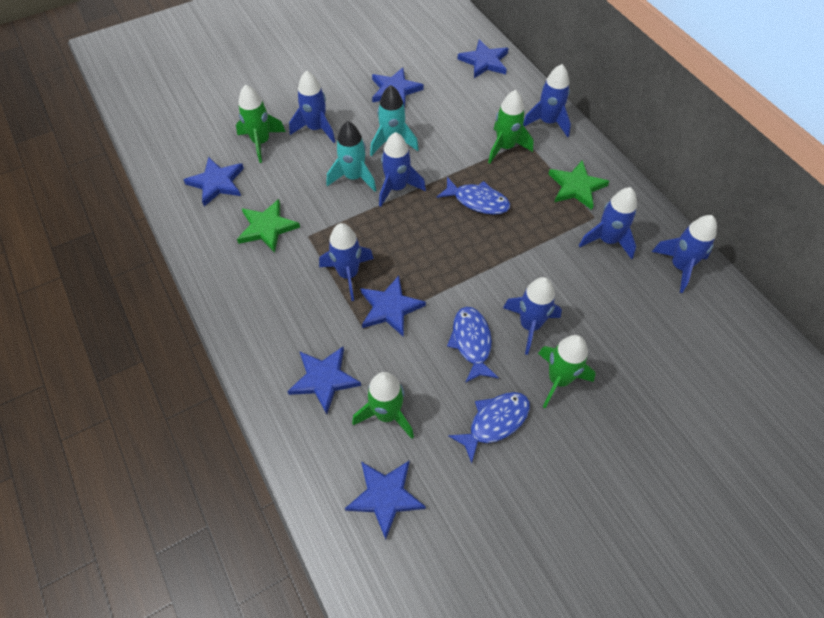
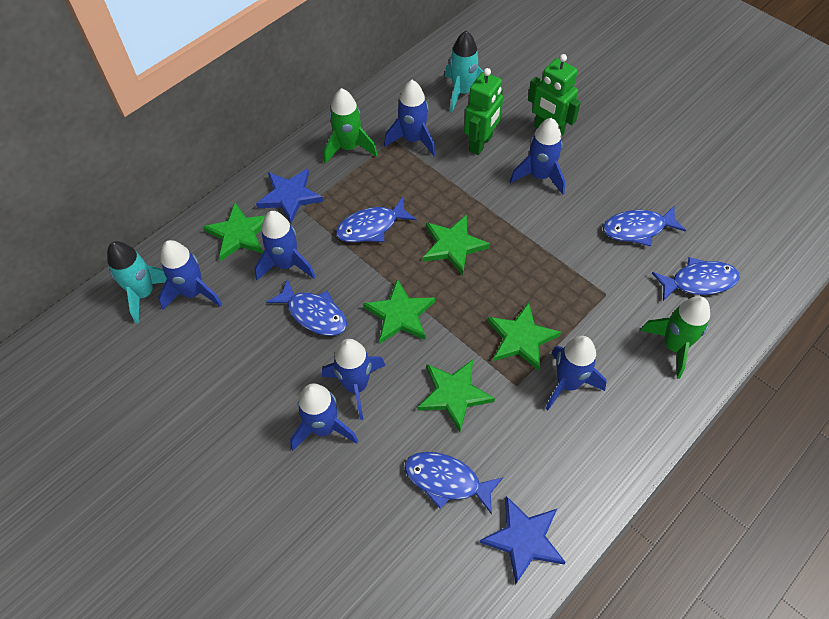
blue fish: 3 -> 5
blue star: 6 -> 2
green robot: 0 -> 2
green rocket: 4 -> 2
green star: 2 -> 5

